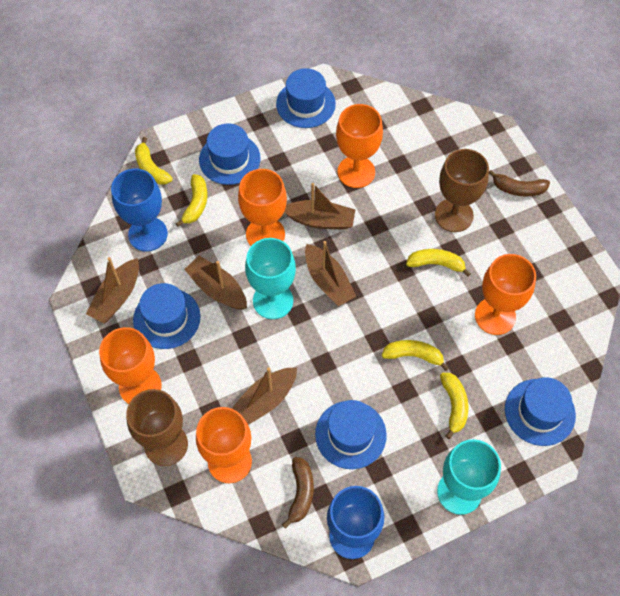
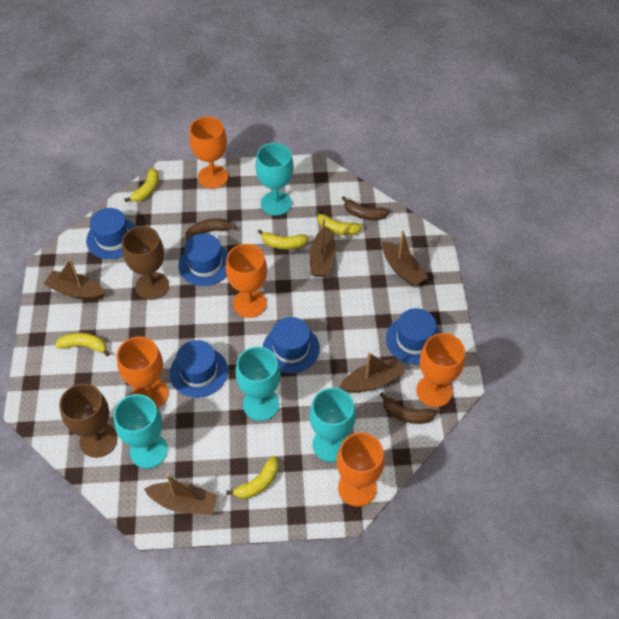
blue goblet: 2 -> 0
brown banana: 2 -> 3
turquoise goblet: 2 -> 4

